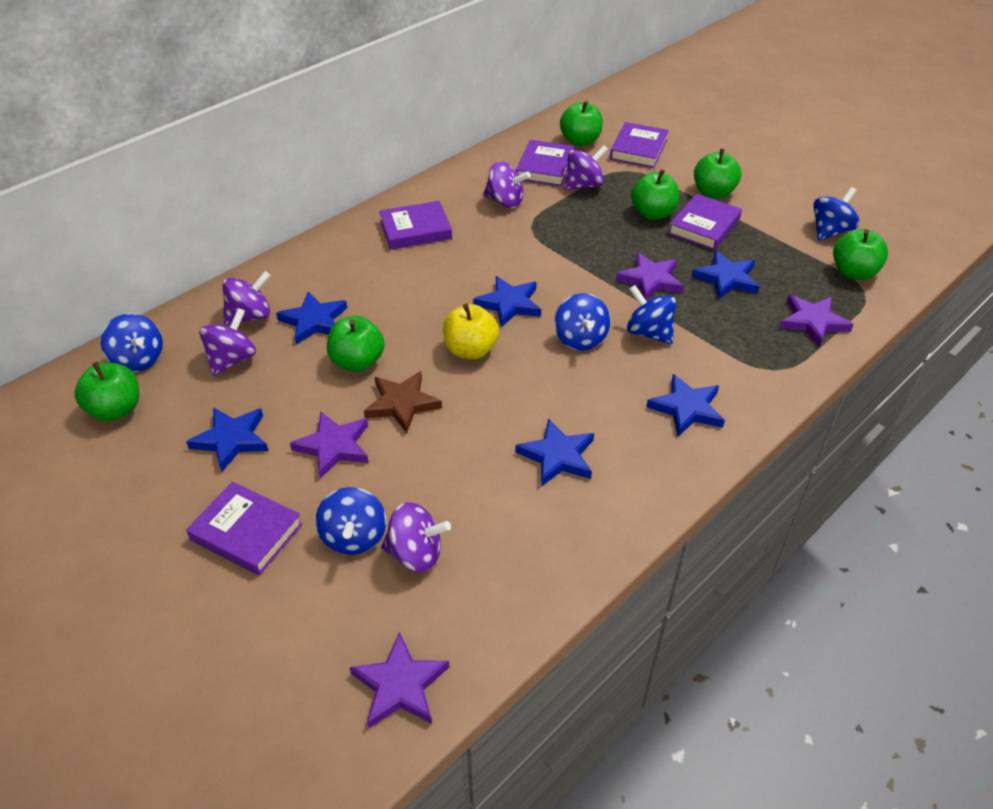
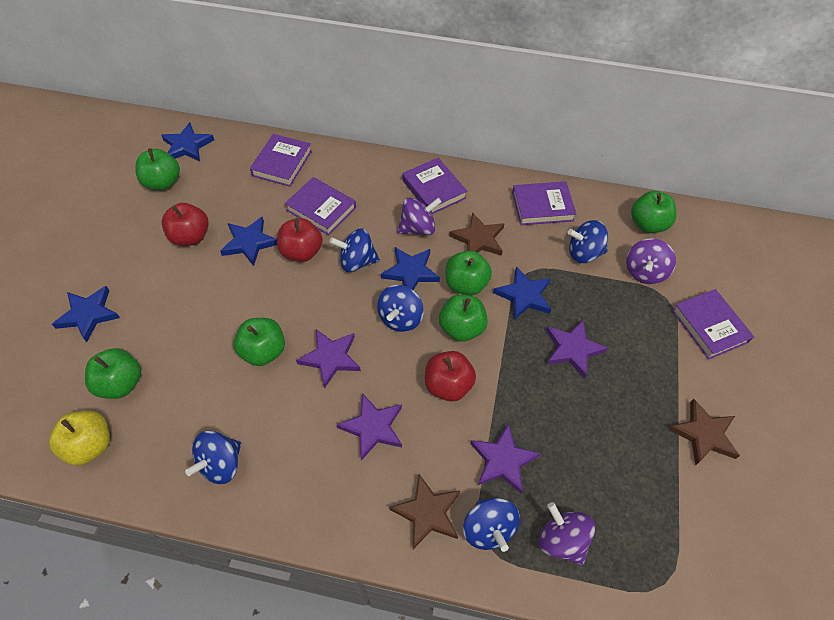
blue star: 6 -> 5
brown star: 1 -> 3
purple spinning top: 5 -> 3
red apple: 0 -> 3

